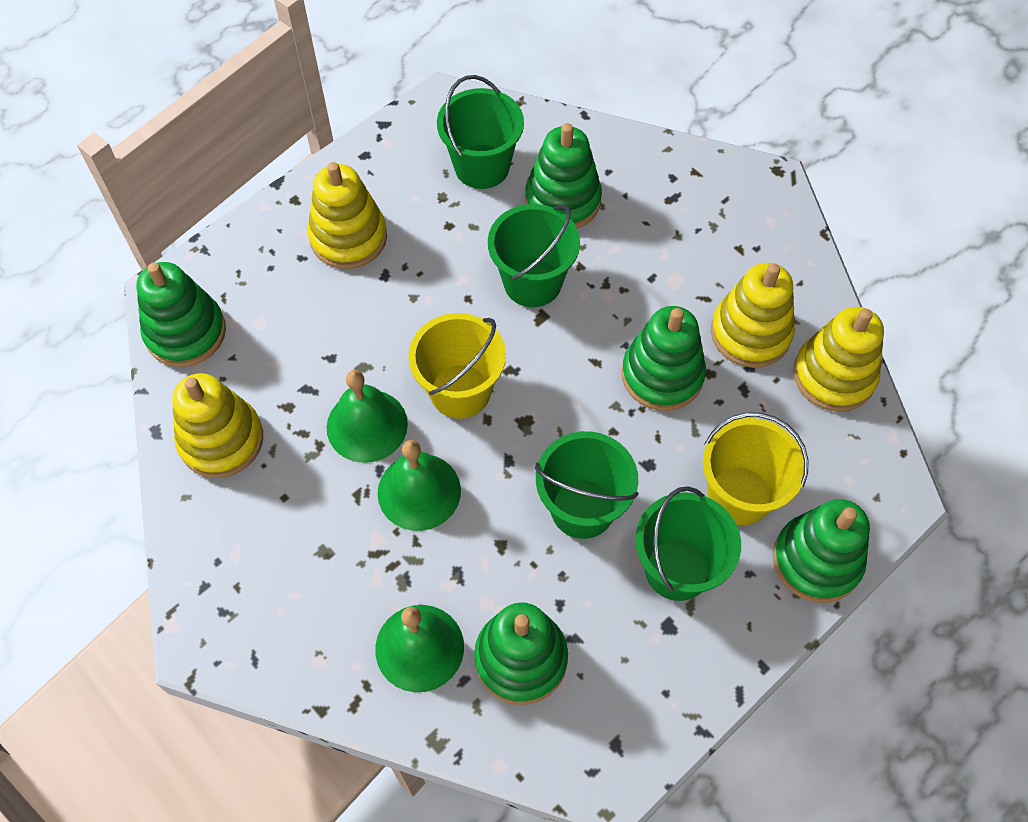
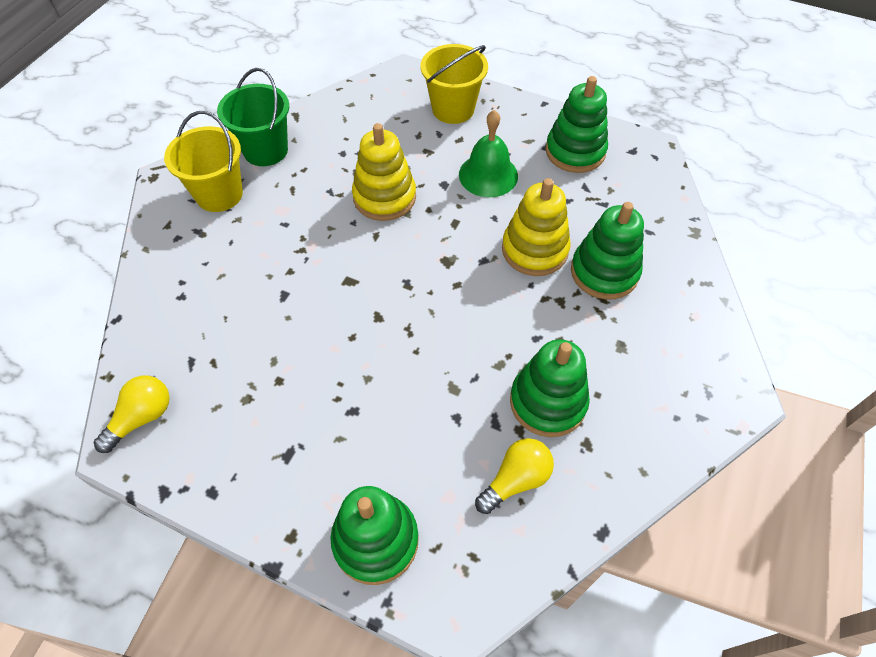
green bell: 3 -> 1
green bucket: 4 -> 1
green stacking toy: 5 -> 4
yellow light bulb: 0 -> 2
yellow stacking toy: 4 -> 2

